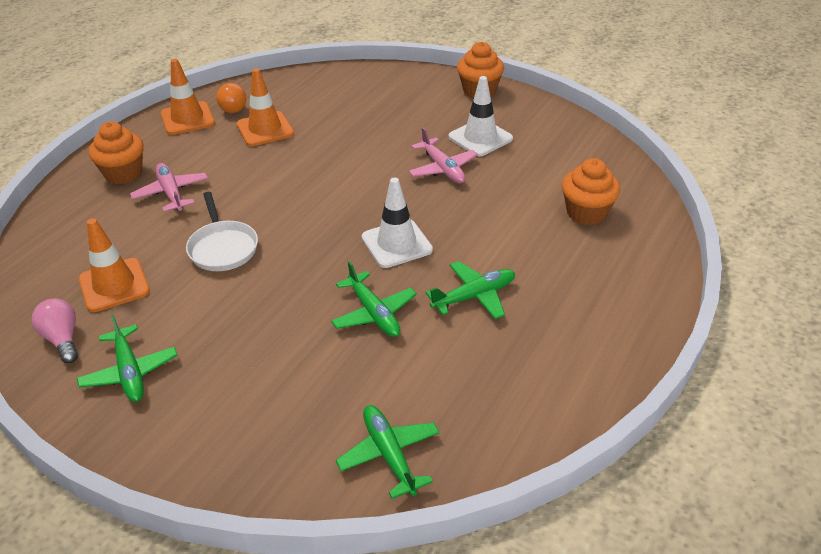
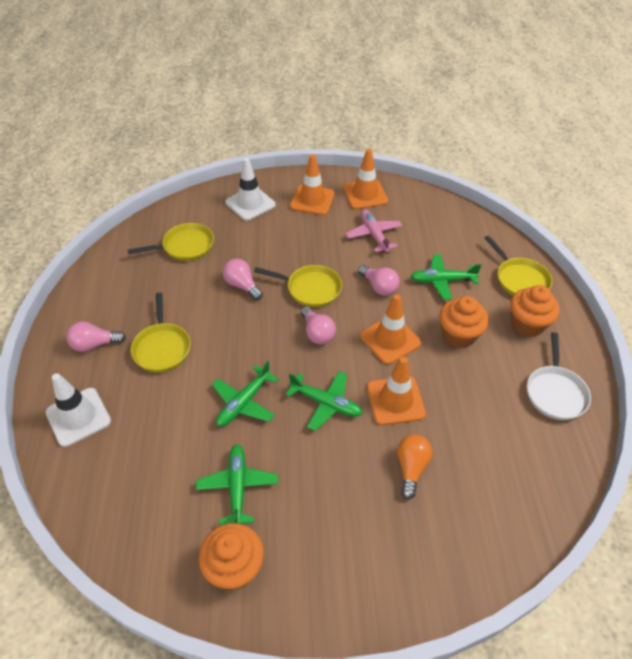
orange traffic cone: 3 -> 4
pink light bulb: 1 -> 4
pink plane: 2 -> 1
yellow pan: 0 -> 4

